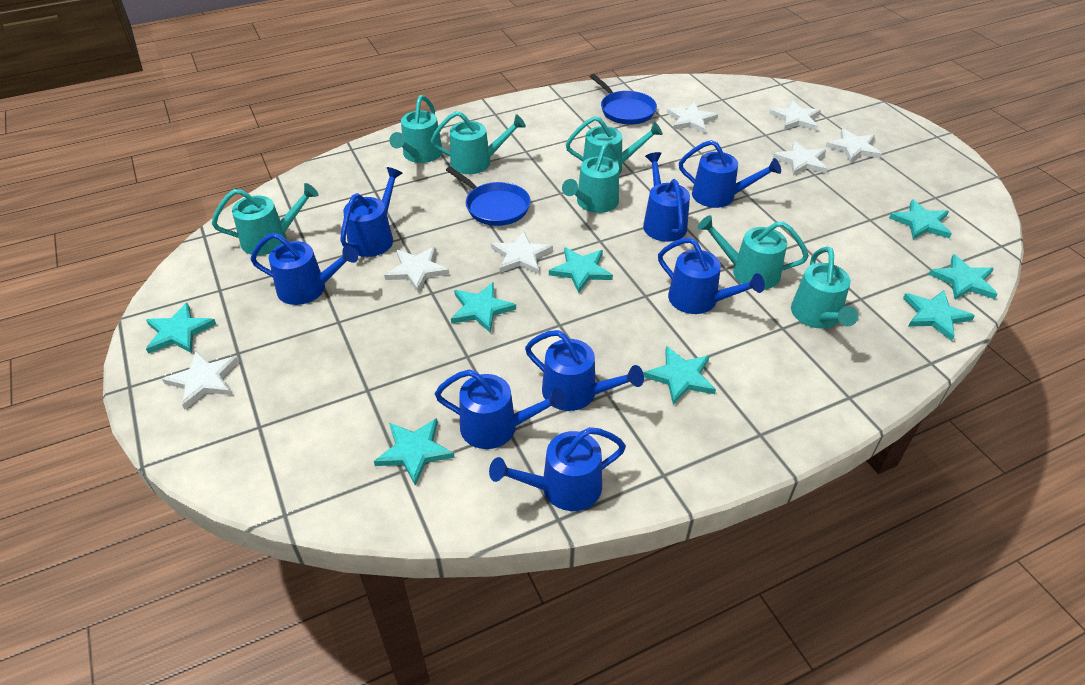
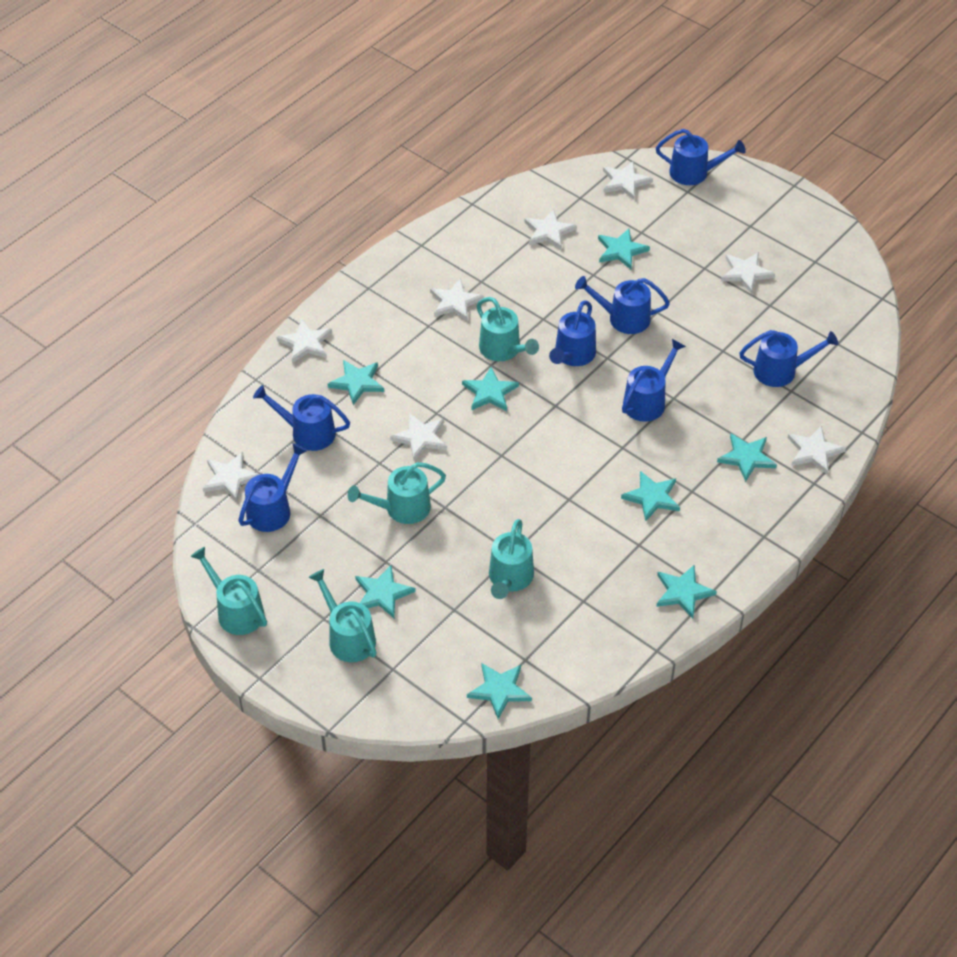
blue pan: 2 -> 0
blue watering can: 8 -> 7
turquoise watering can: 7 -> 5
white star: 7 -> 8

